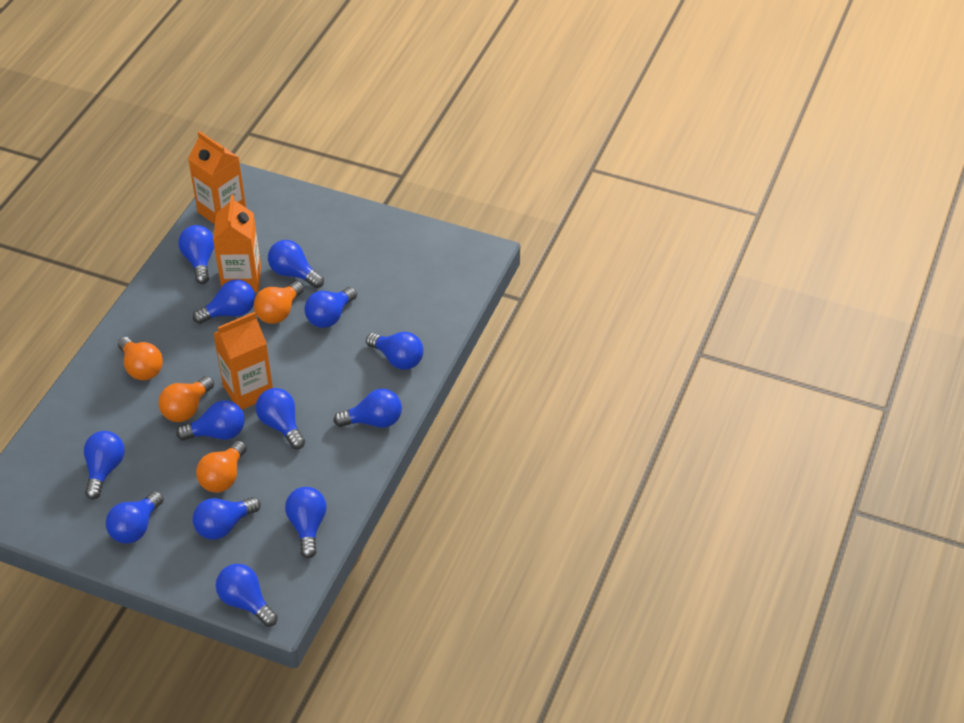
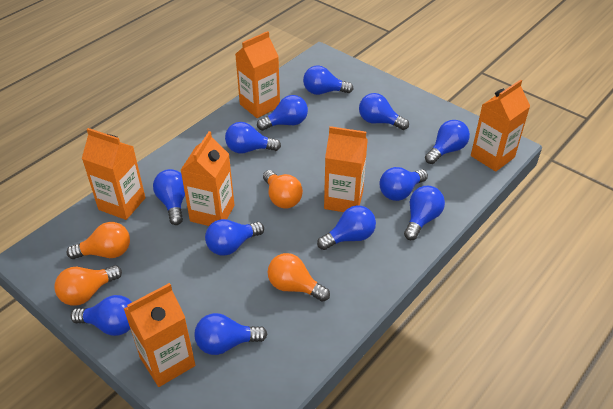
blue light bulb: 13 -> 12
orange carton: 3 -> 6

